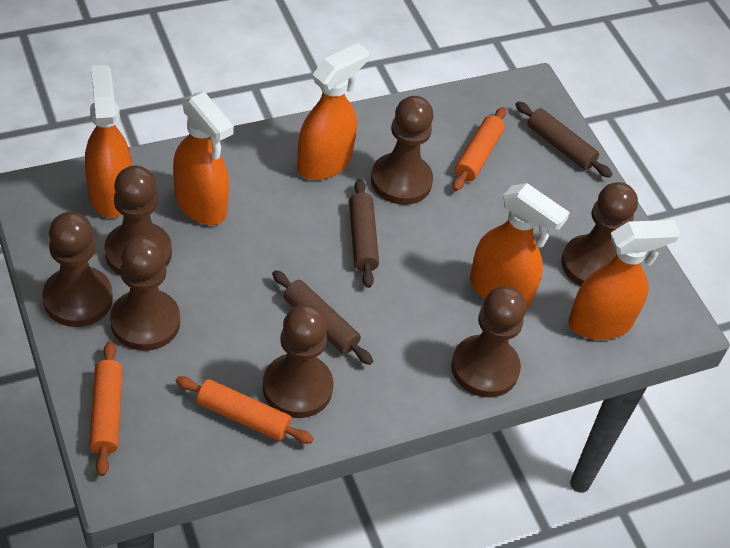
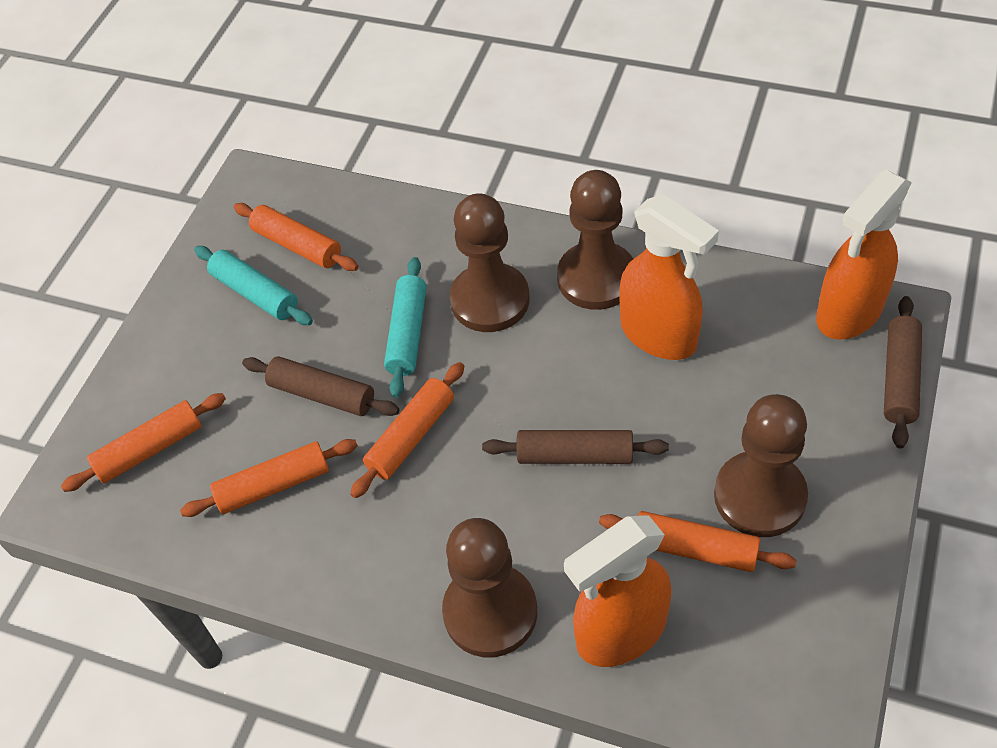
brown pawn: 7 -> 4
orange rolling pin: 3 -> 5
orange spray bottle: 5 -> 3
turquoise rolling pin: 0 -> 2

